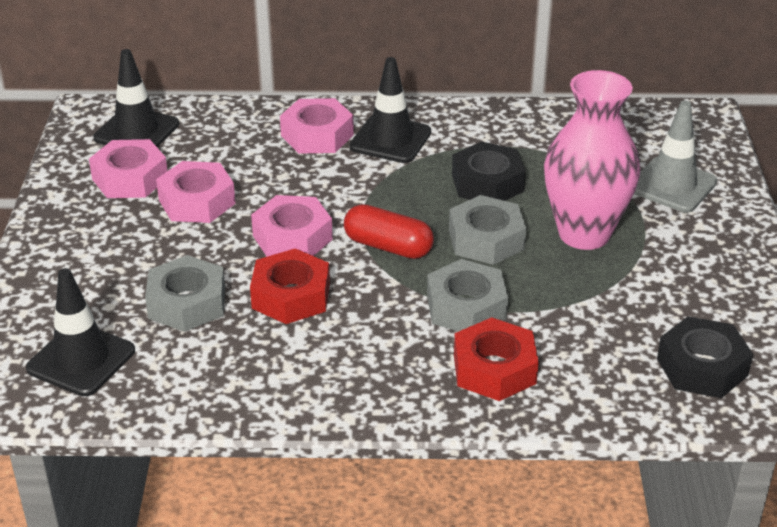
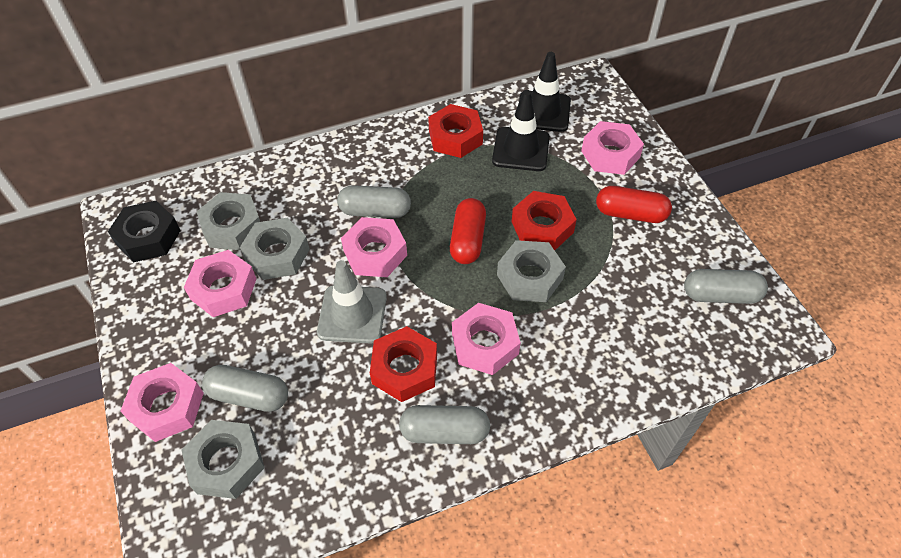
black nut: 2 -> 1
black traffic cone: 3 -> 2
grey capsule: 0 -> 4
grey nut: 3 -> 4
pink nut: 4 -> 5
pink vase: 1 -> 0
red capsule: 1 -> 2
red nut: 2 -> 3

